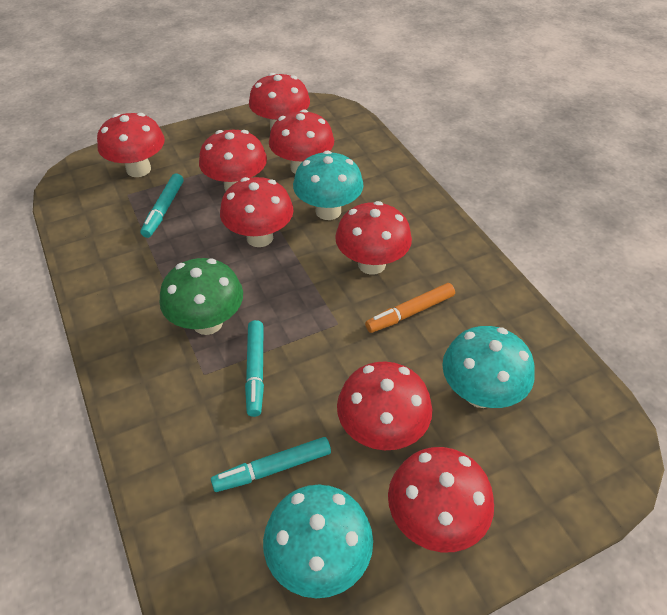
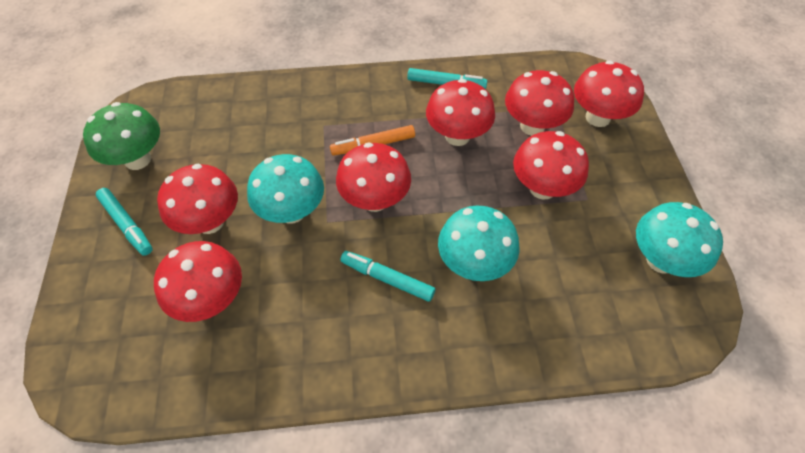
red mushroom: 8 -> 7

